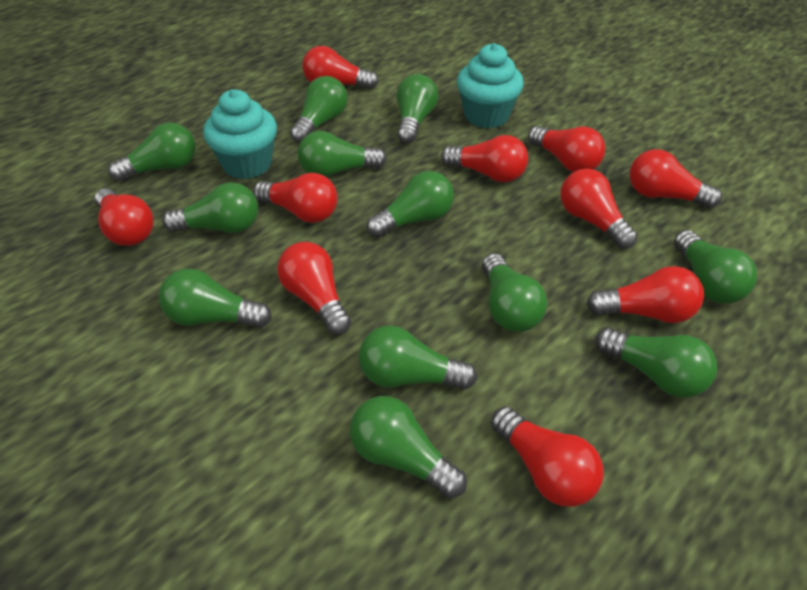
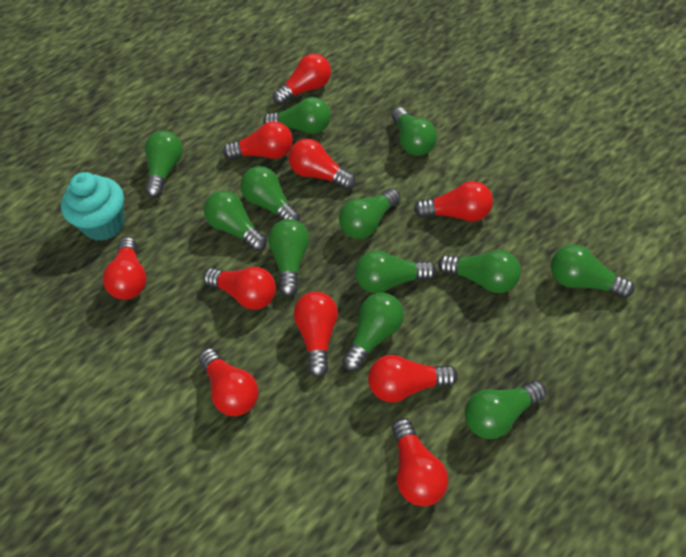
turquoise cupcake: 2 -> 1

